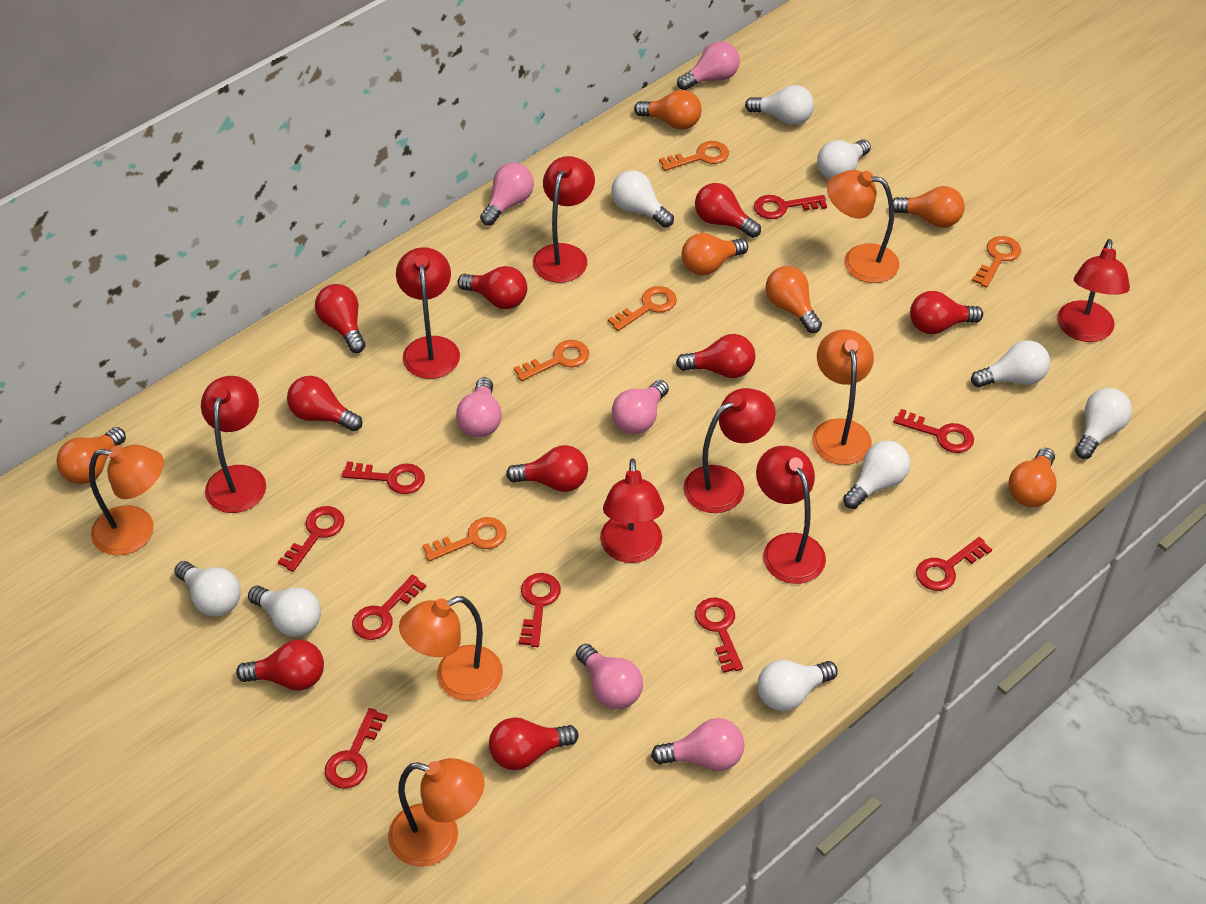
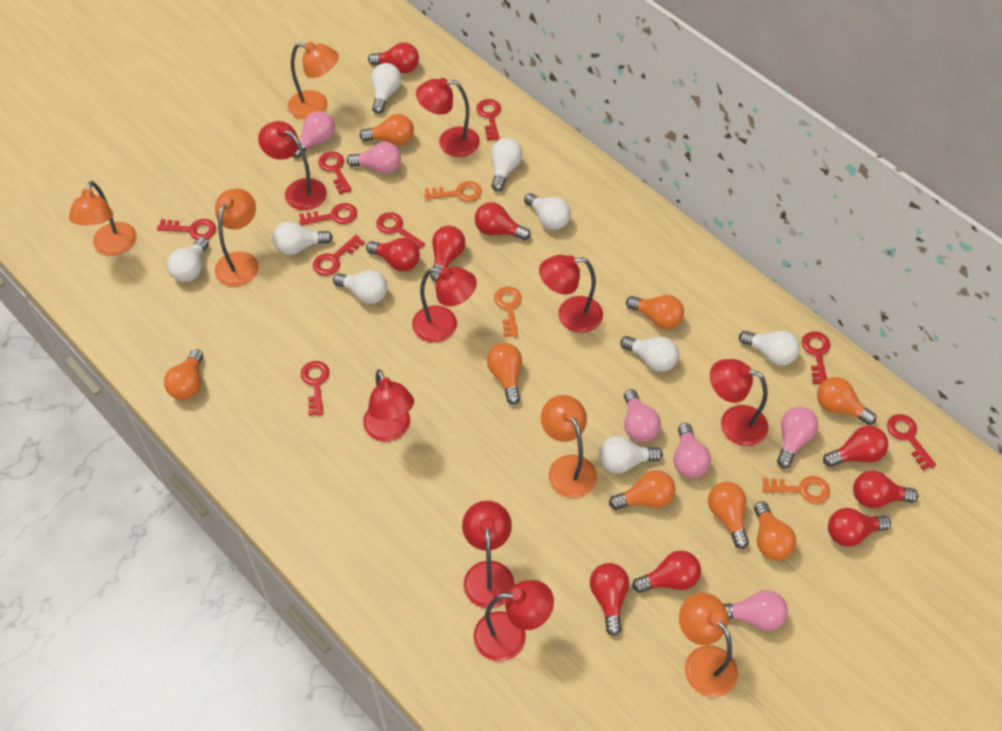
orange key: 5 -> 3
orange light bulb: 6 -> 8
red lamp: 7 -> 8

